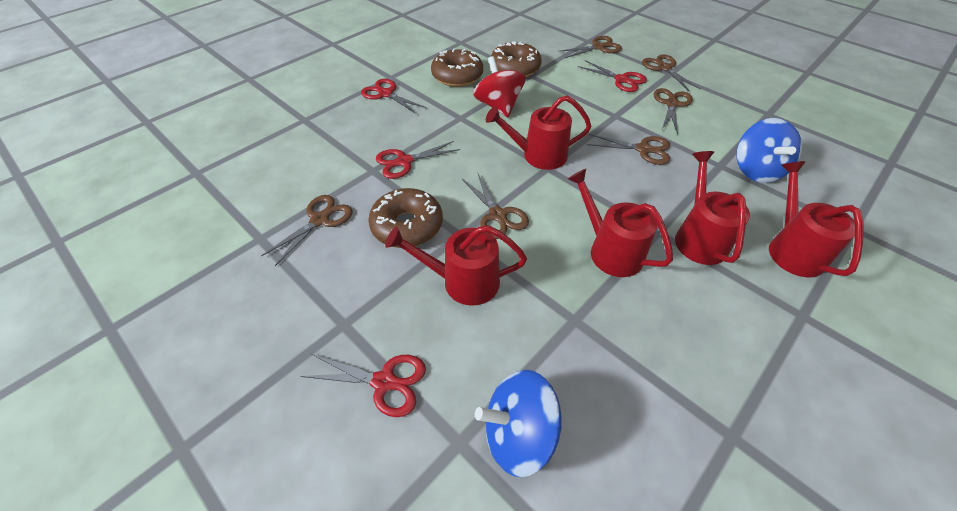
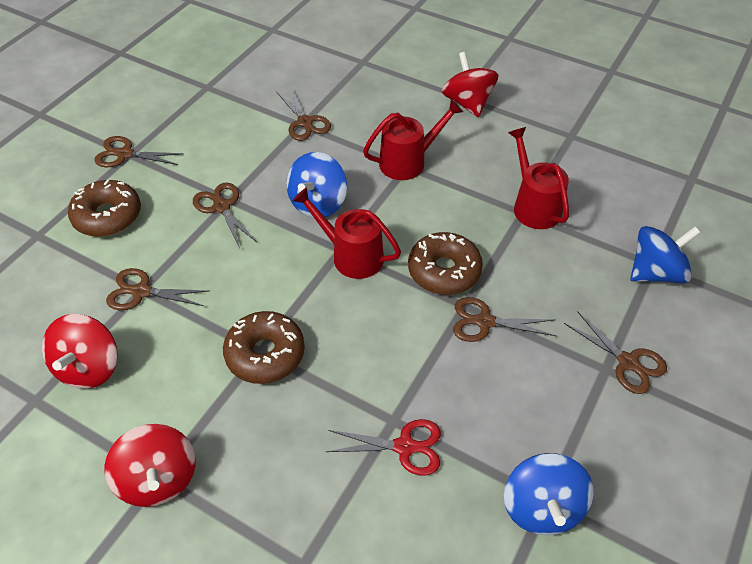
blue spinning top: 2 -> 3
red scissors: 4 -> 1
red spinning top: 1 -> 3
red watering can: 5 -> 3

